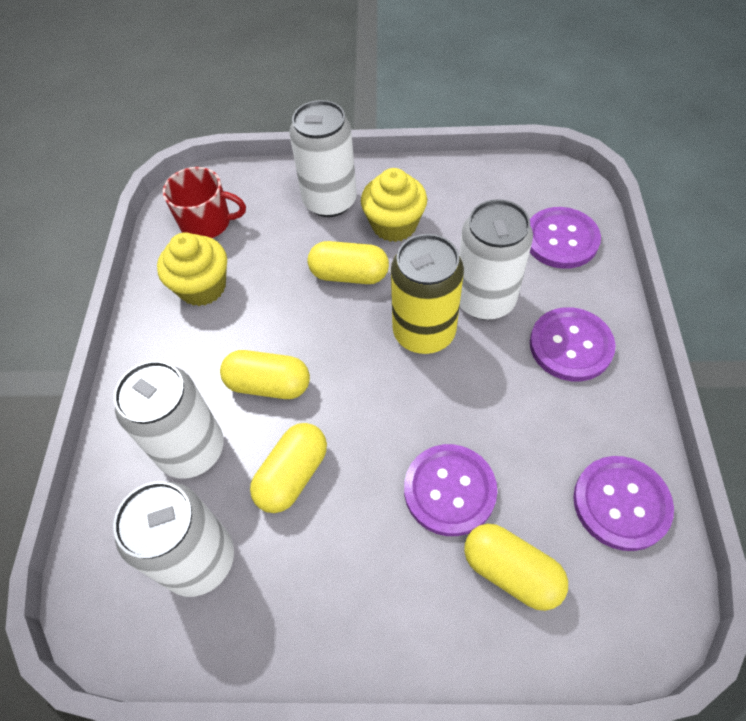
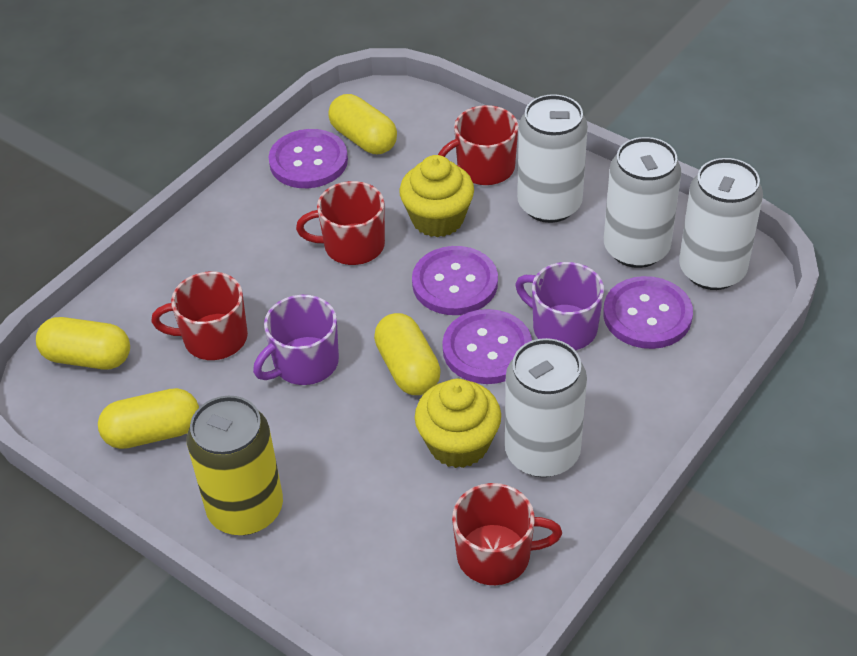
purple mug: 0 -> 2
red mug: 1 -> 4

